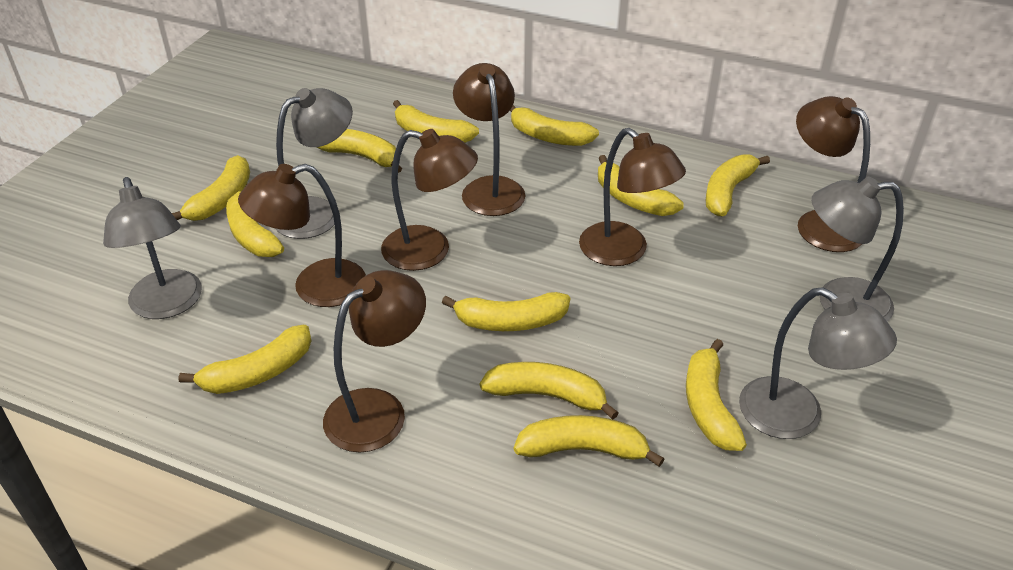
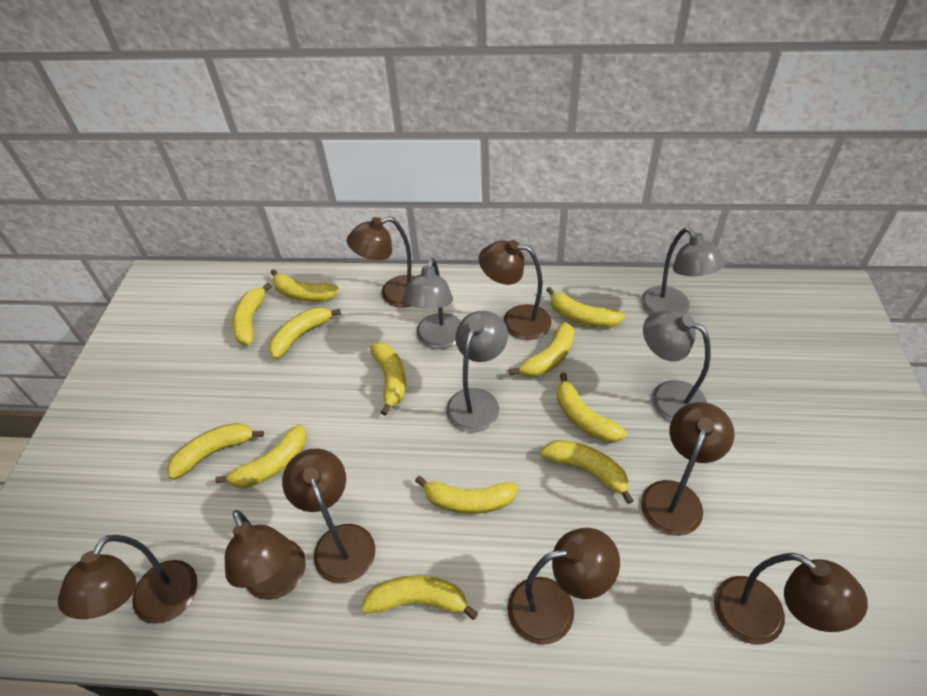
brown lamp: 6 -> 8

